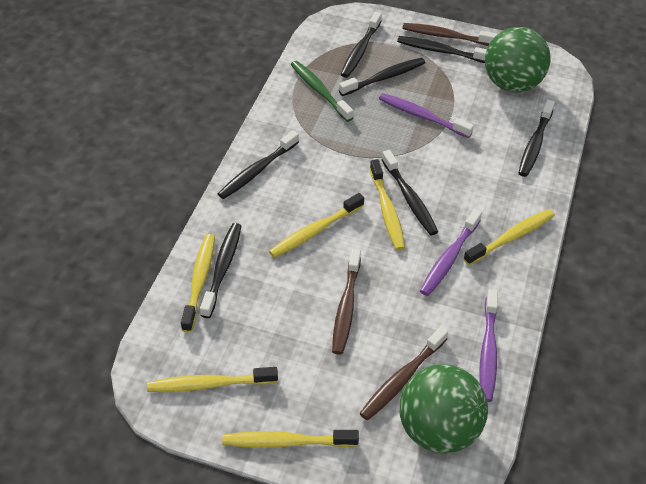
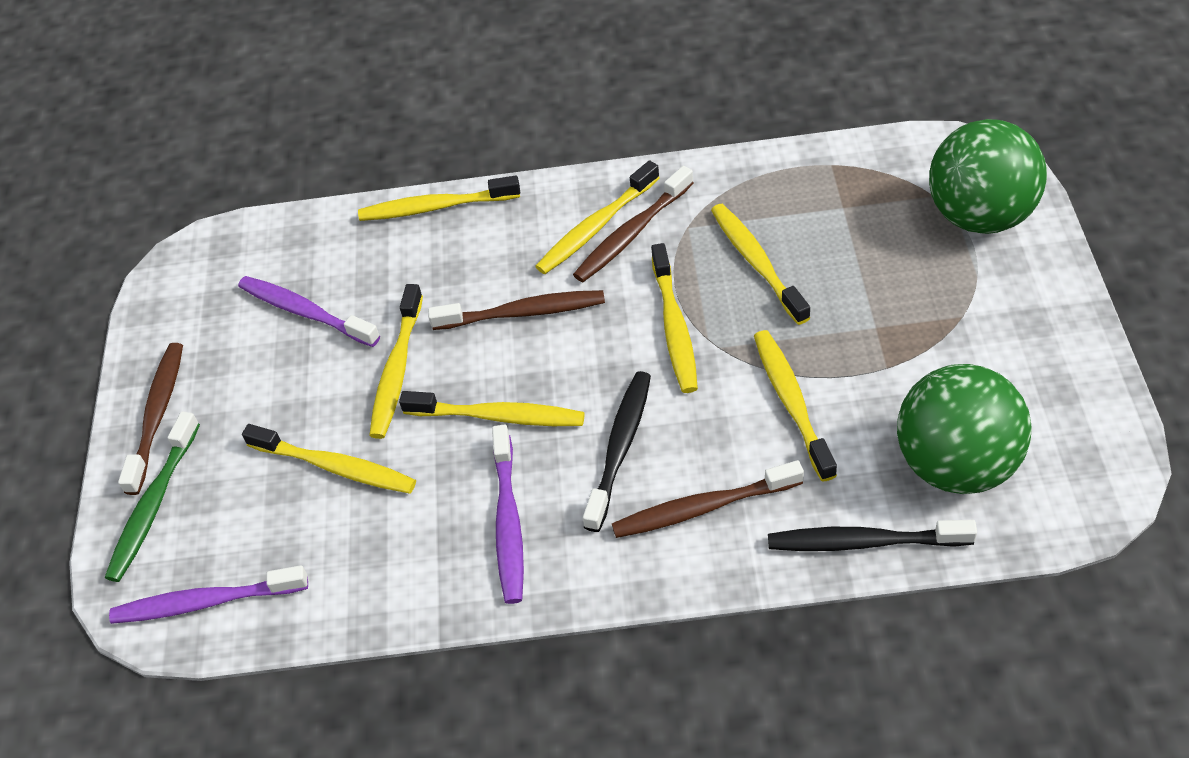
black toothbrush: 7 -> 2
brown toothbrush: 3 -> 4
yellow toothbrush: 6 -> 8

